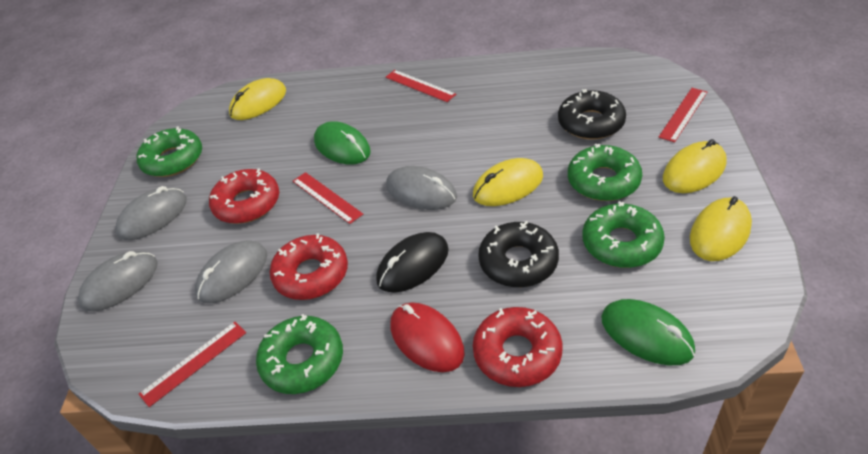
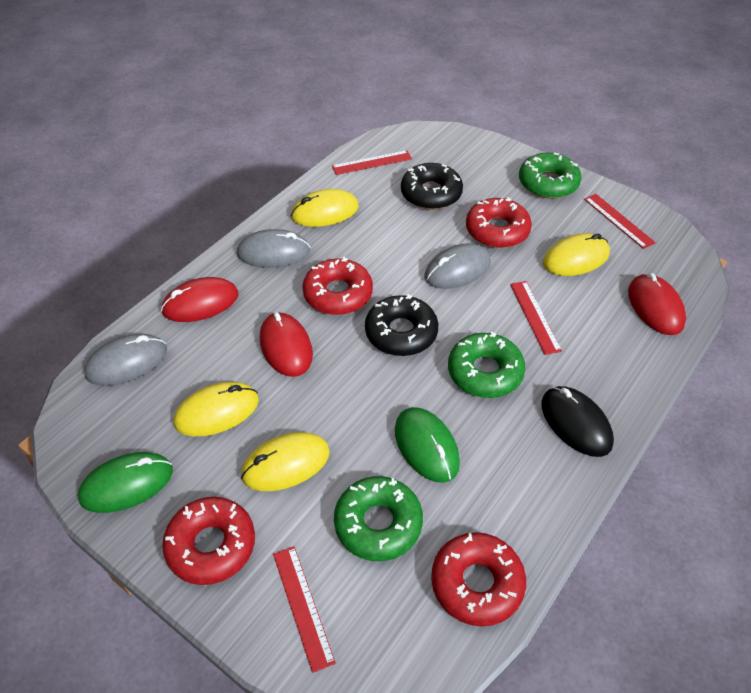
green donut: 4 -> 3
grey mouse: 4 -> 3
red donut: 3 -> 4
red mouse: 1 -> 3

